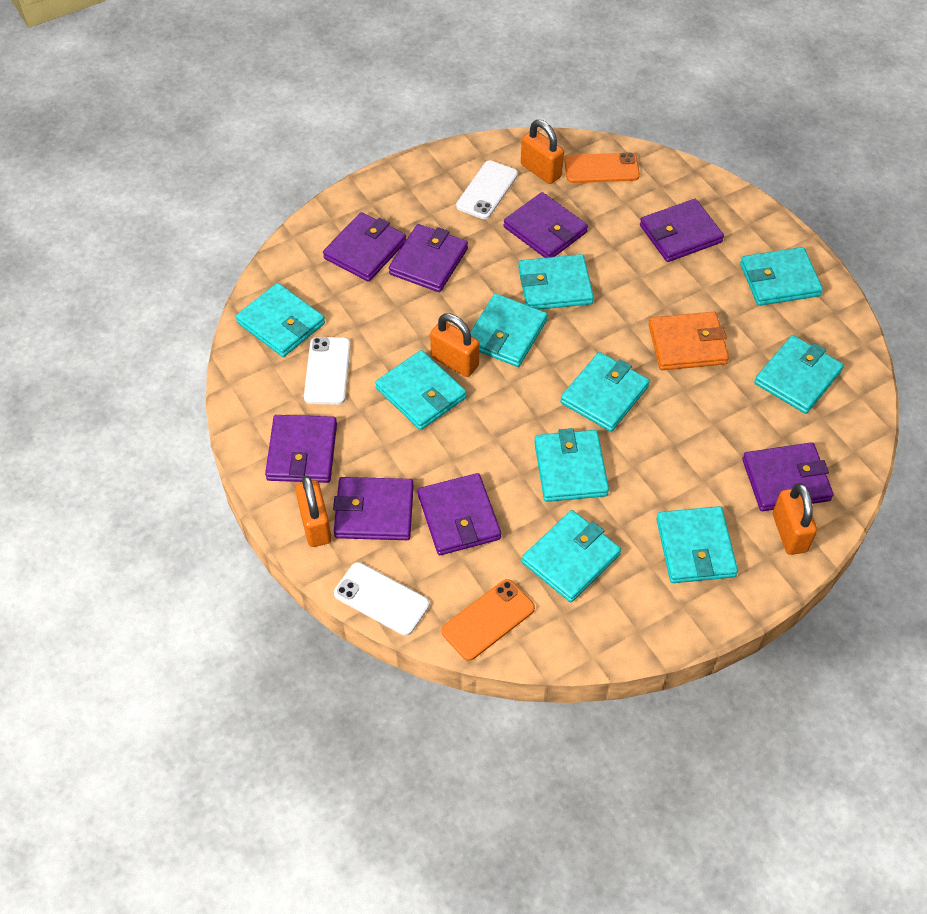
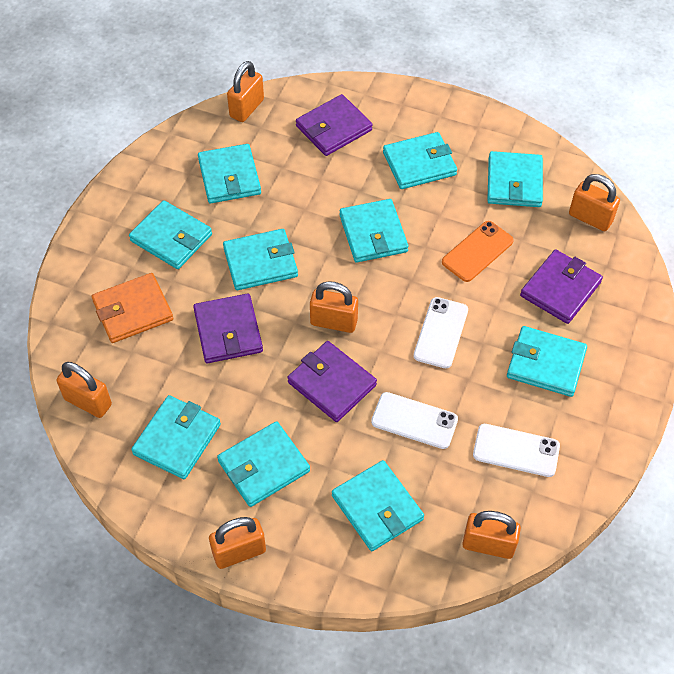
orange padlock: 4 -> 6
orange phone: 2 -> 1
purple wallet: 8 -> 4

